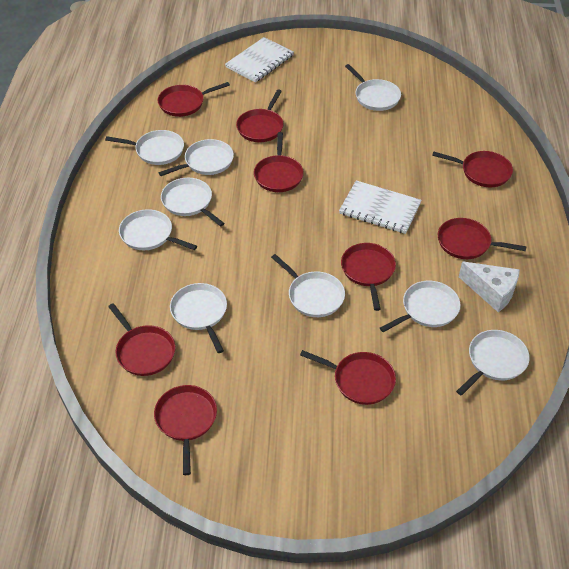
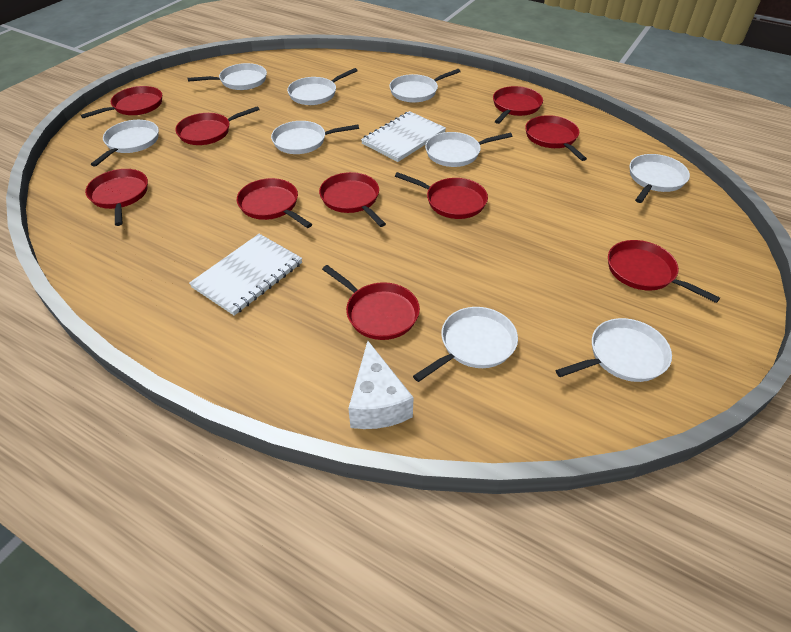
red pan: 9 -> 10

